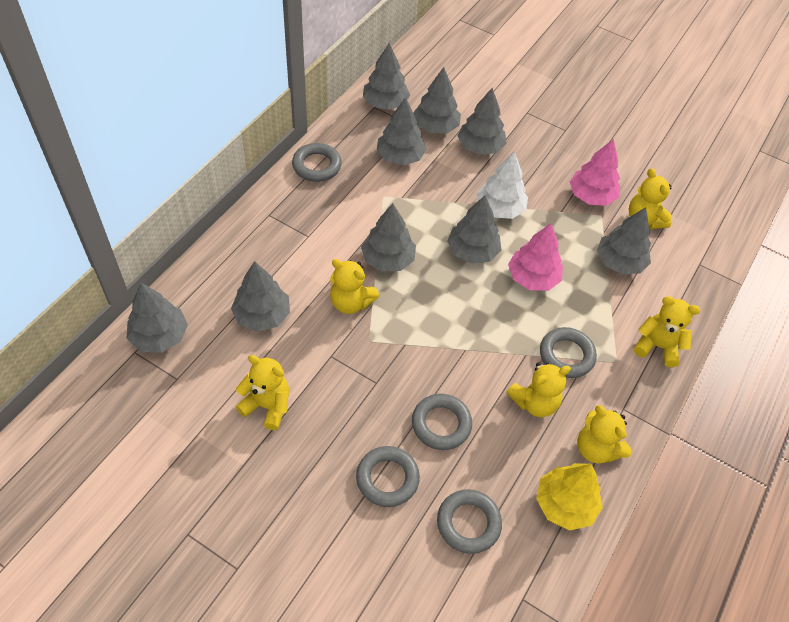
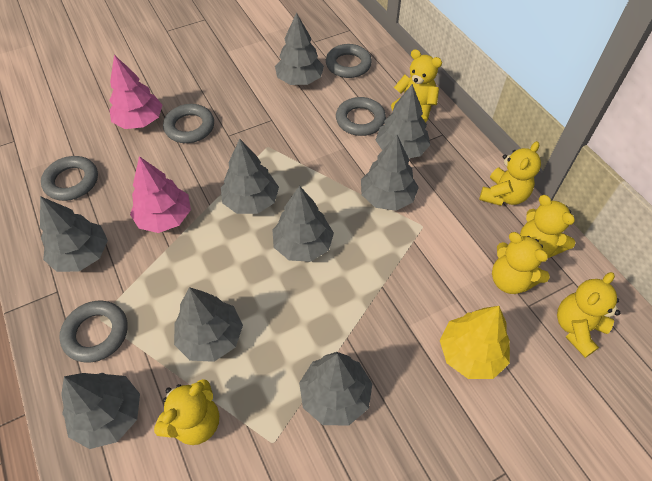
white tree: 1 -> 0

